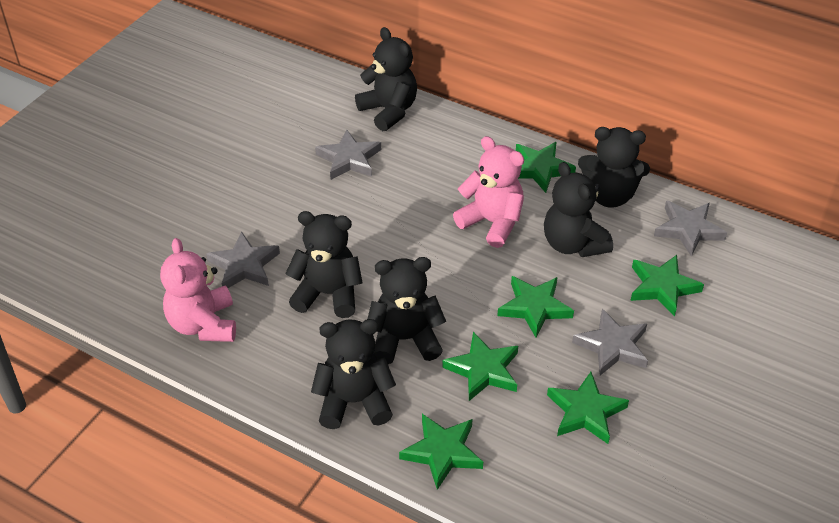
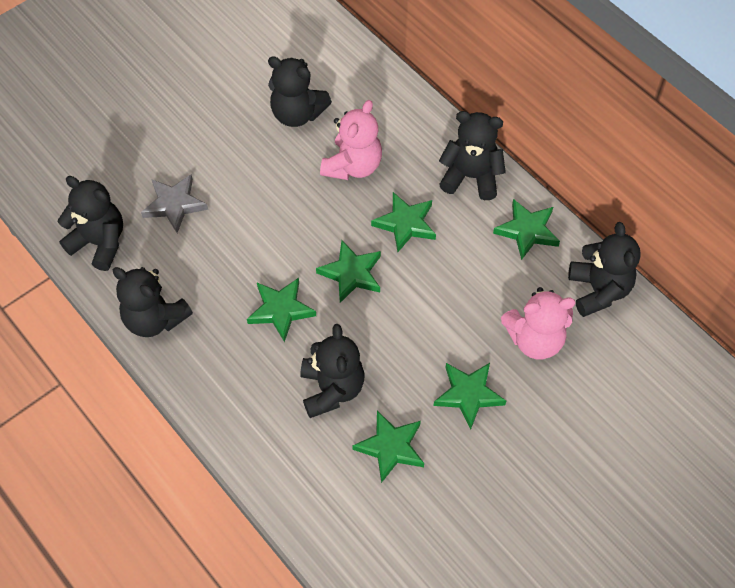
grey star: 4 -> 1

